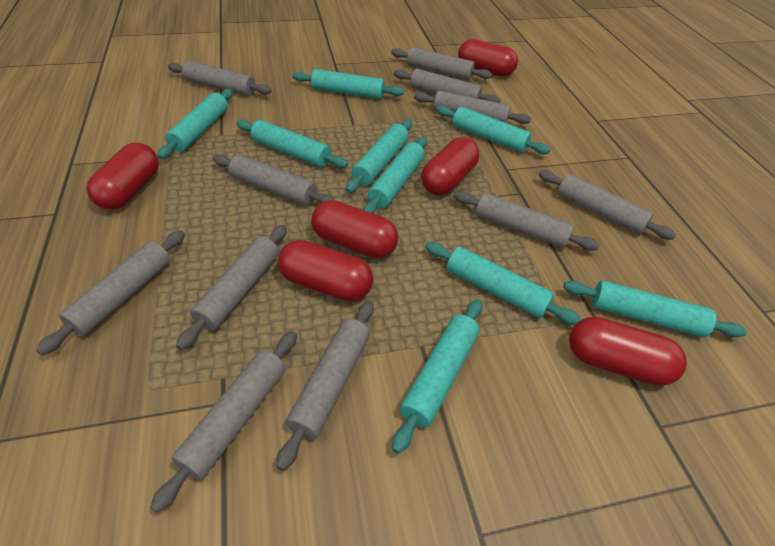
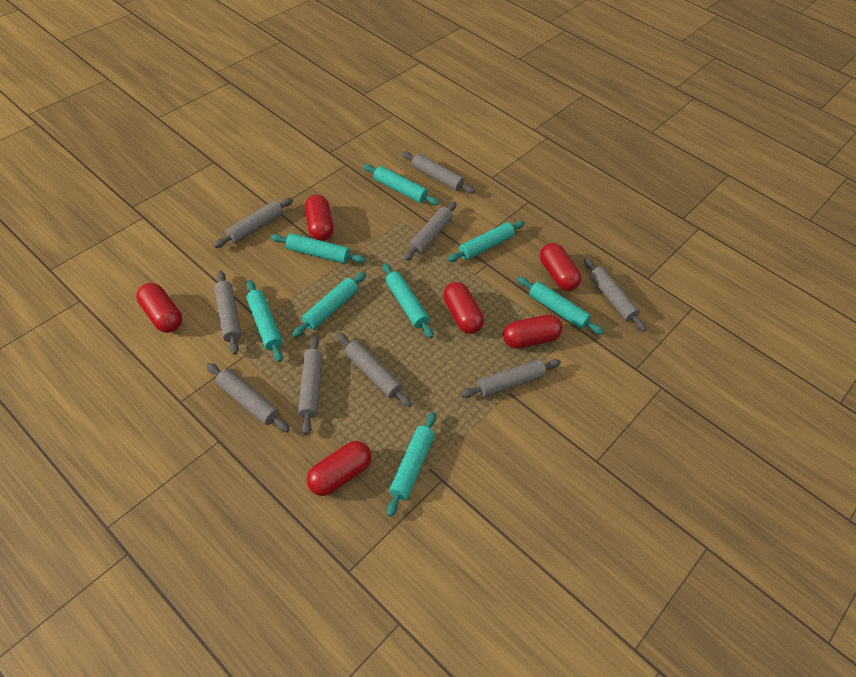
grey rolling pin: 11 -> 9
turquoise rolling pin: 9 -> 8

